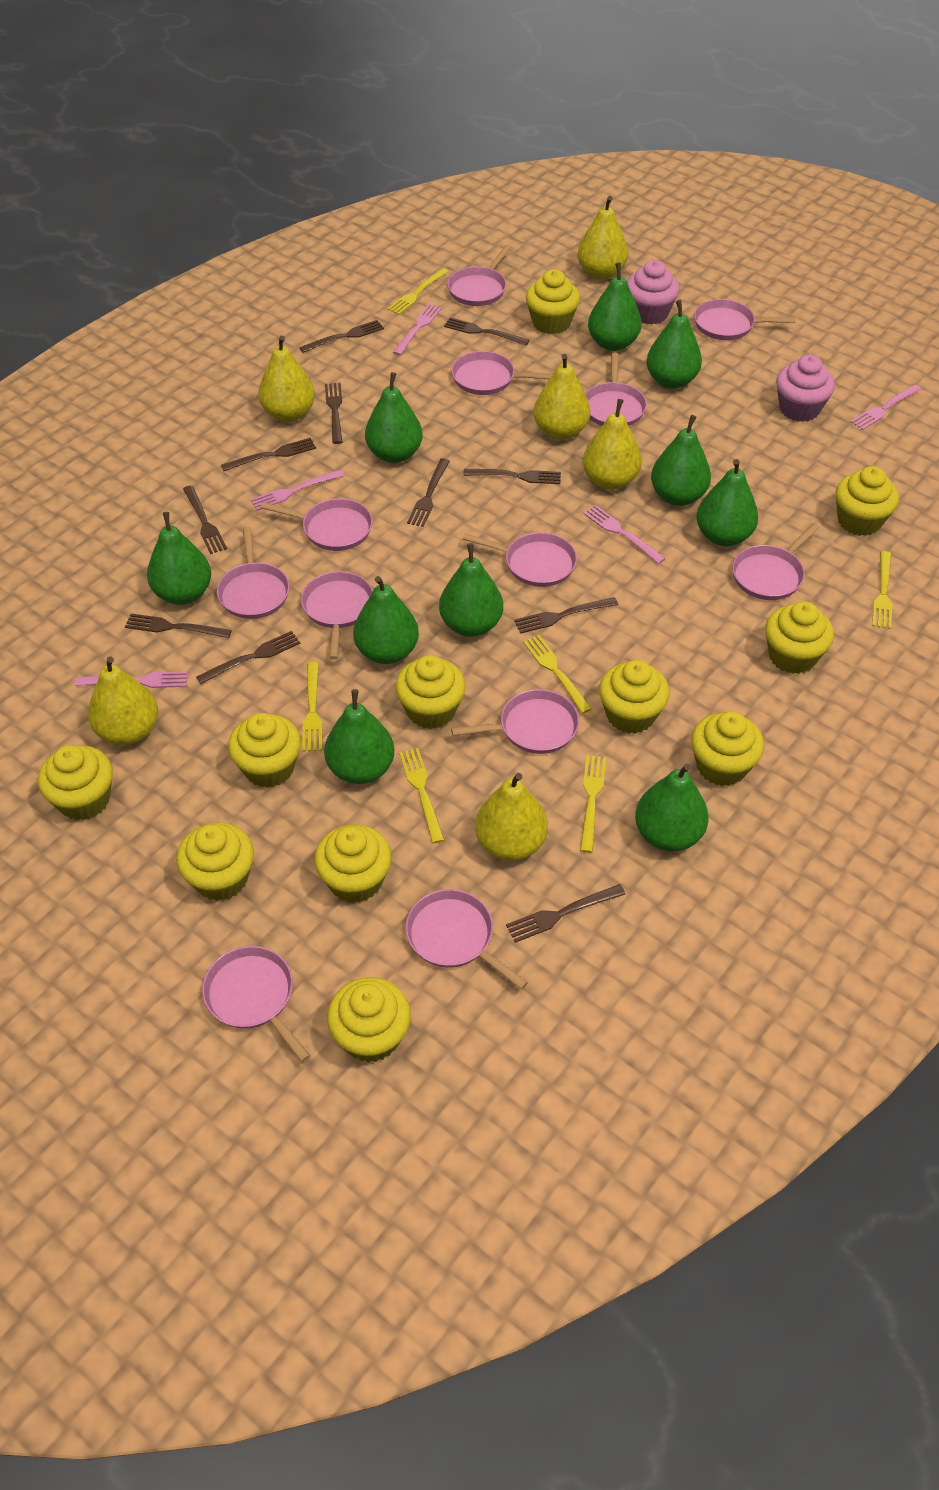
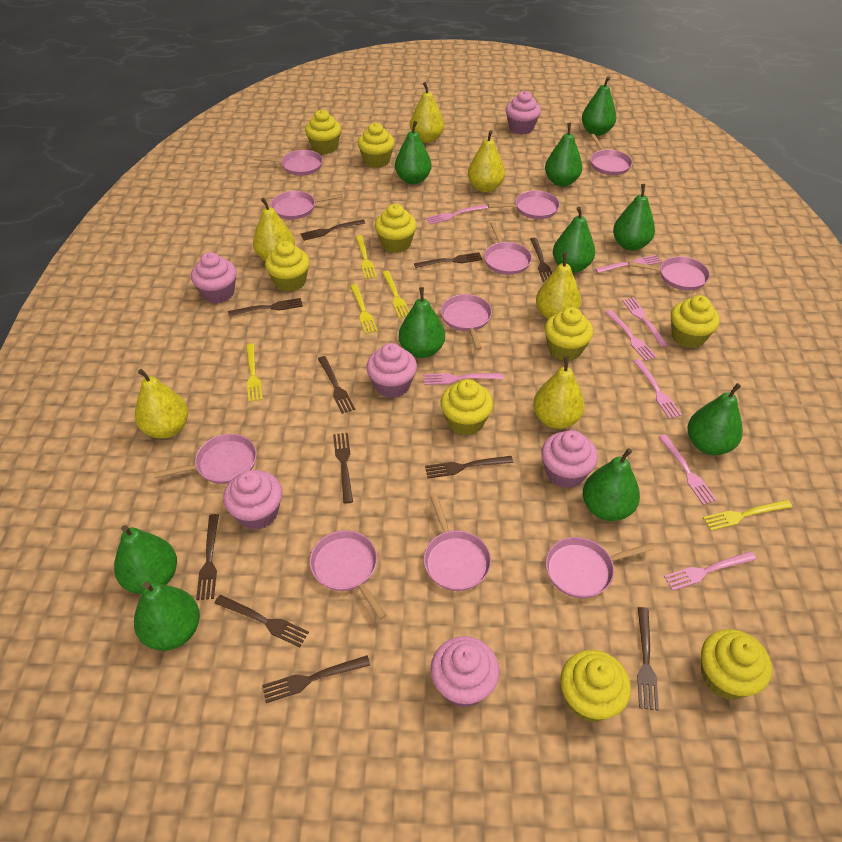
pink cupcake: 2 -> 6
pink fork: 5 -> 8
pink pan: 12 -> 11
yellow cupcake: 11 -> 9
yellow fork: 6 -> 5

